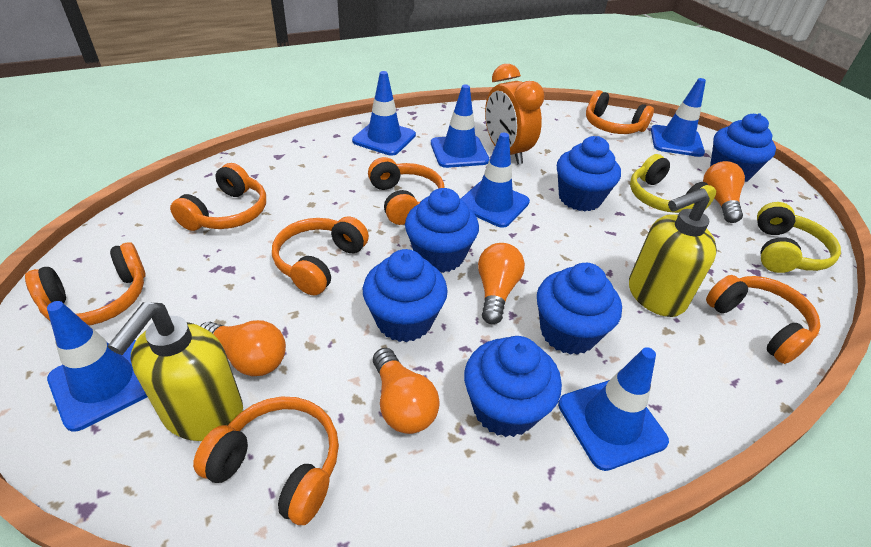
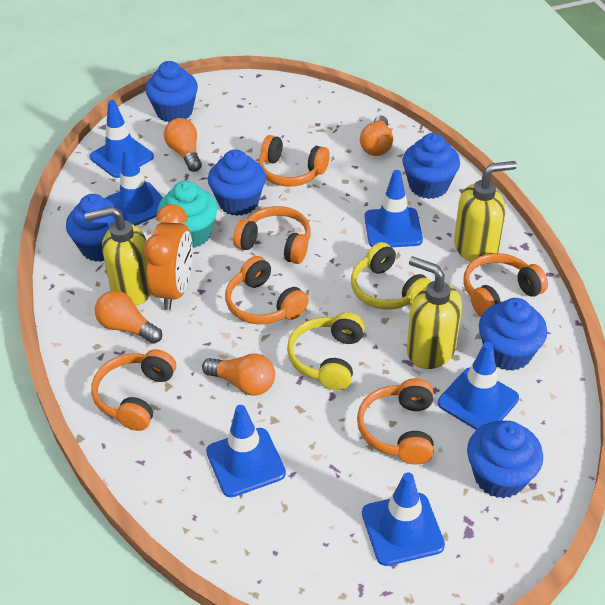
orange headphones: 7 -> 6
turquoise cupcake: 0 -> 1
yellow soap dispenser: 2 -> 3

